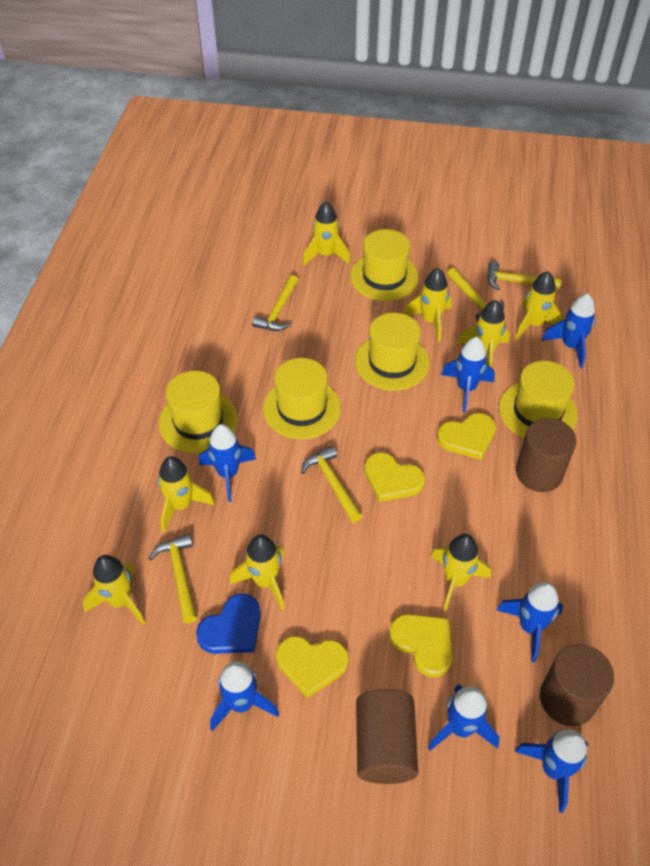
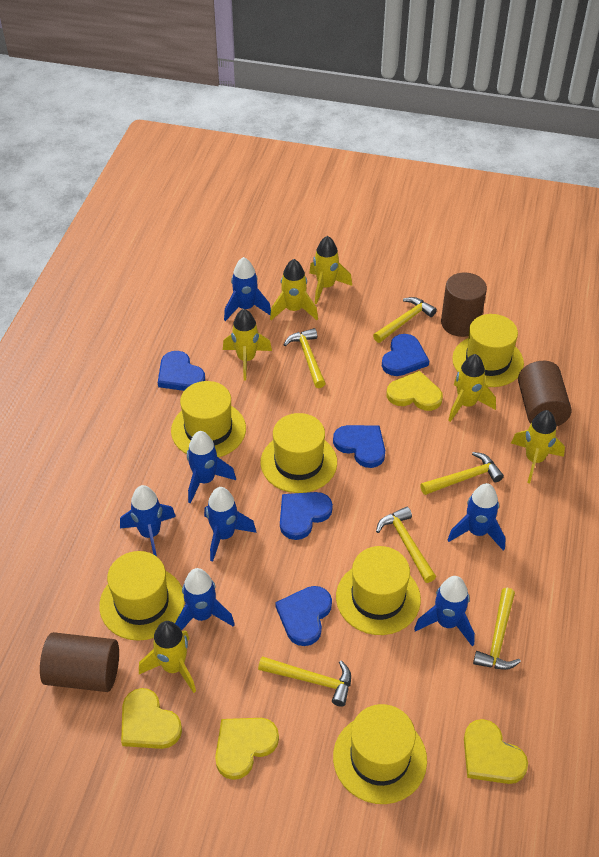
blue heart: 1 -> 5
yellow hammer: 5 -> 6
yellow hat: 5 -> 6
yellow rocket: 8 -> 6

